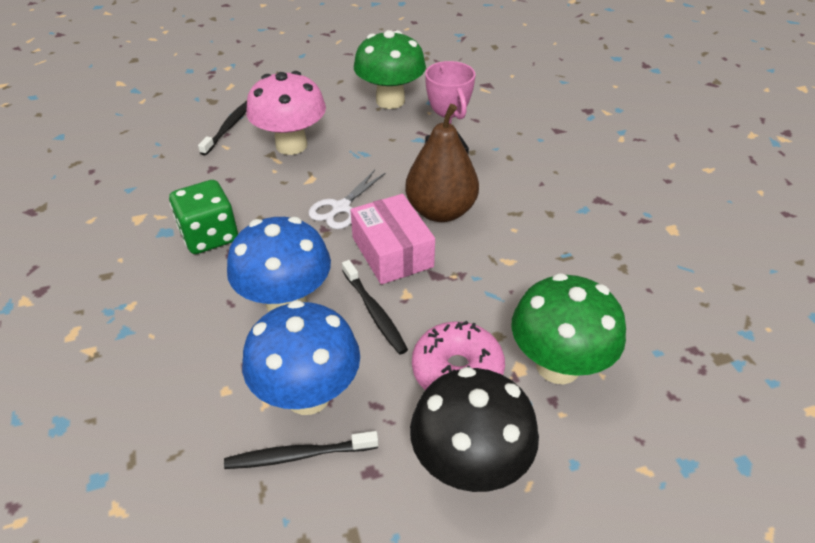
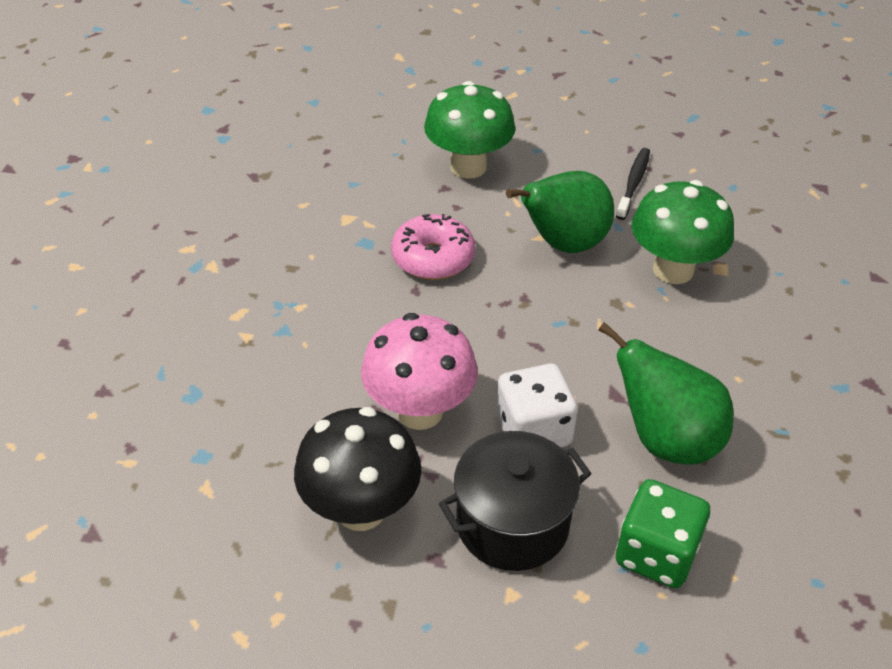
black pot: 0 -> 1
black toothbrush: 3 -> 1
blue mushroom: 2 -> 0
brown pear: 1 -> 0
green pear: 0 -> 2
pink box: 1 -> 0
pink trophy: 1 -> 0
white dice: 0 -> 1
white scissors: 1 -> 0

